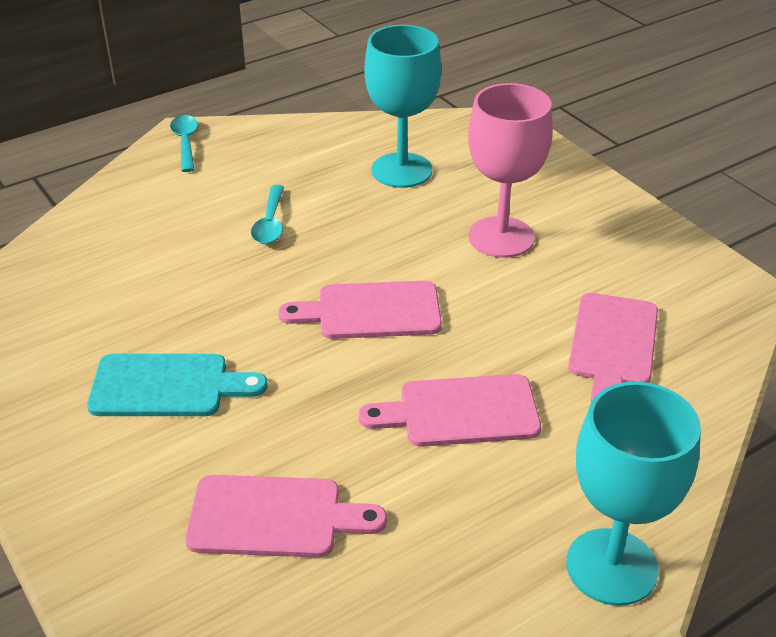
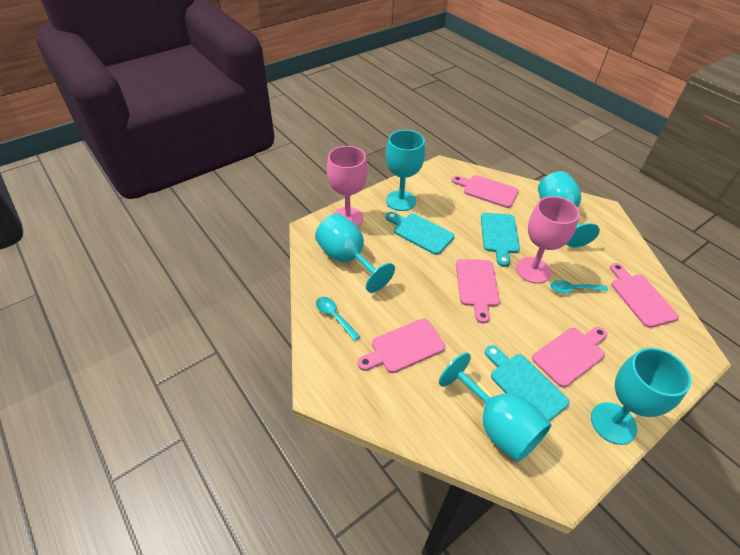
pink cutting board: 4 -> 5
pink goblet: 1 -> 2
turquoise cutting board: 1 -> 3
turquoise goblet: 2 -> 5

